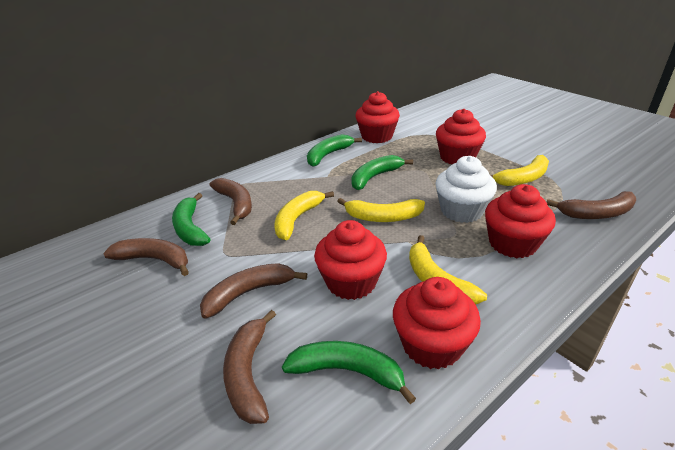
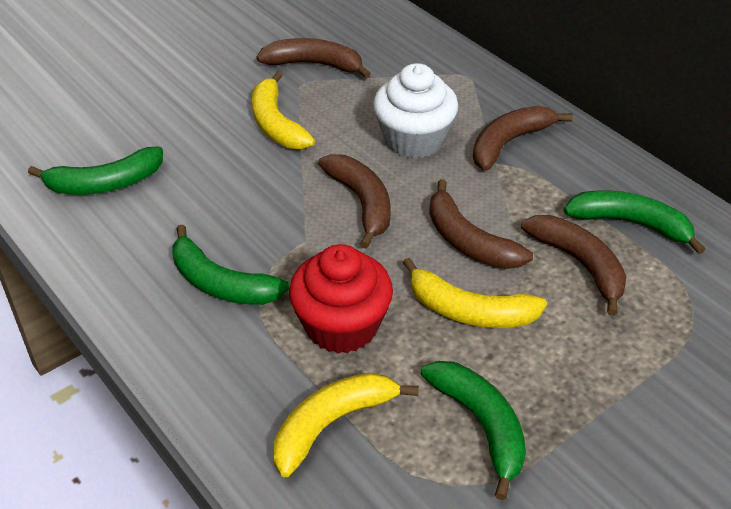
red cupcake: 5 -> 1
yellow banana: 4 -> 3

